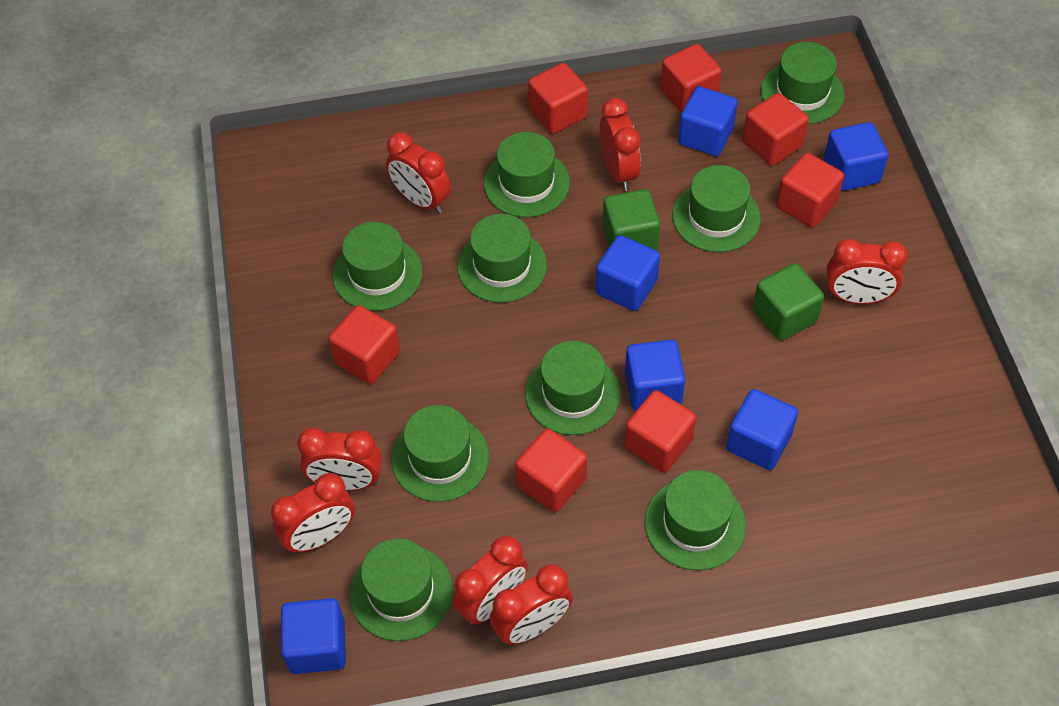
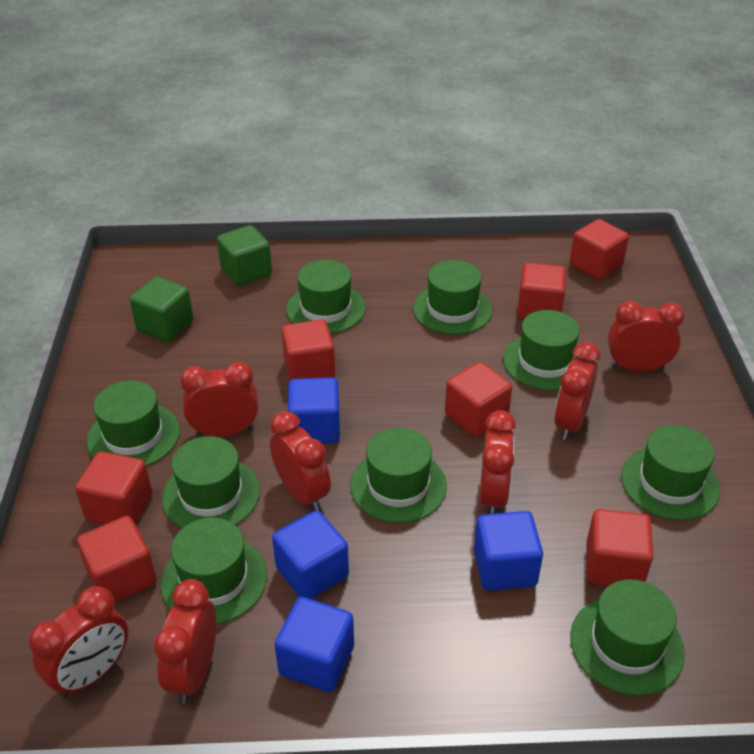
blue cube: 6 -> 4

